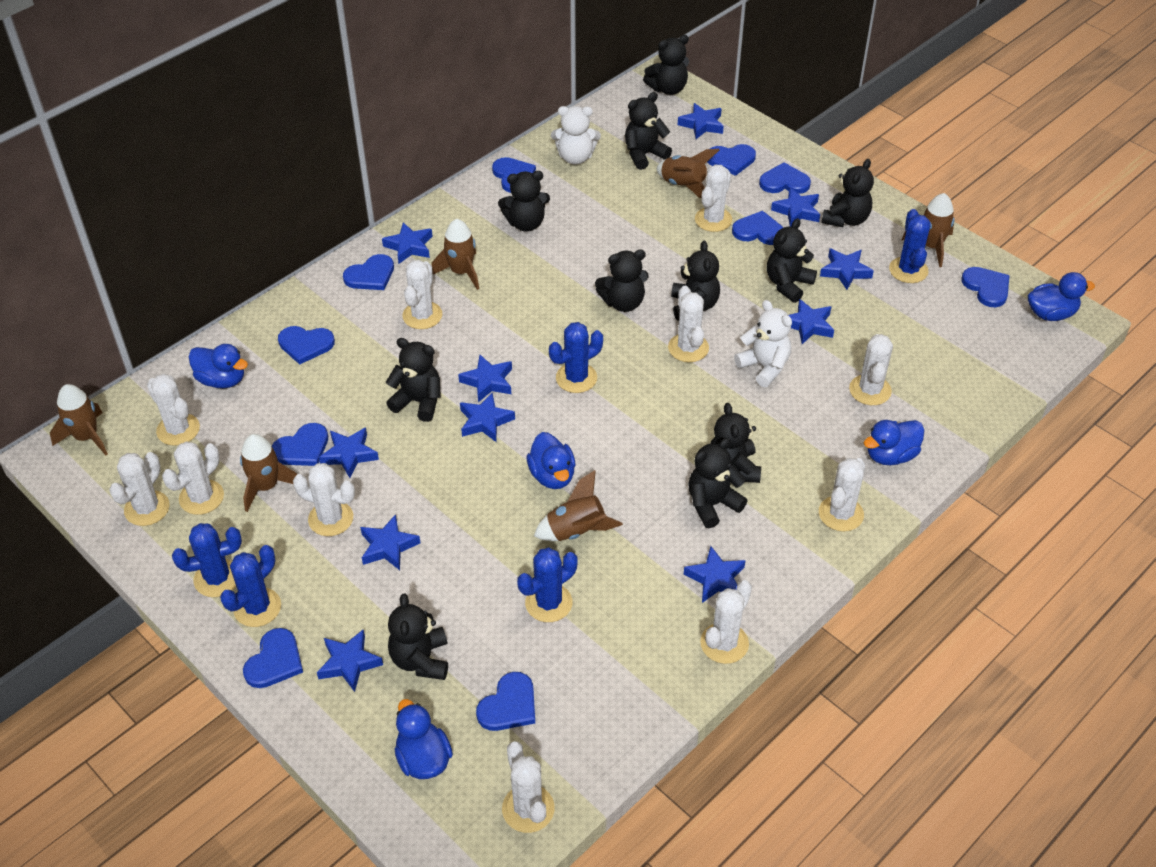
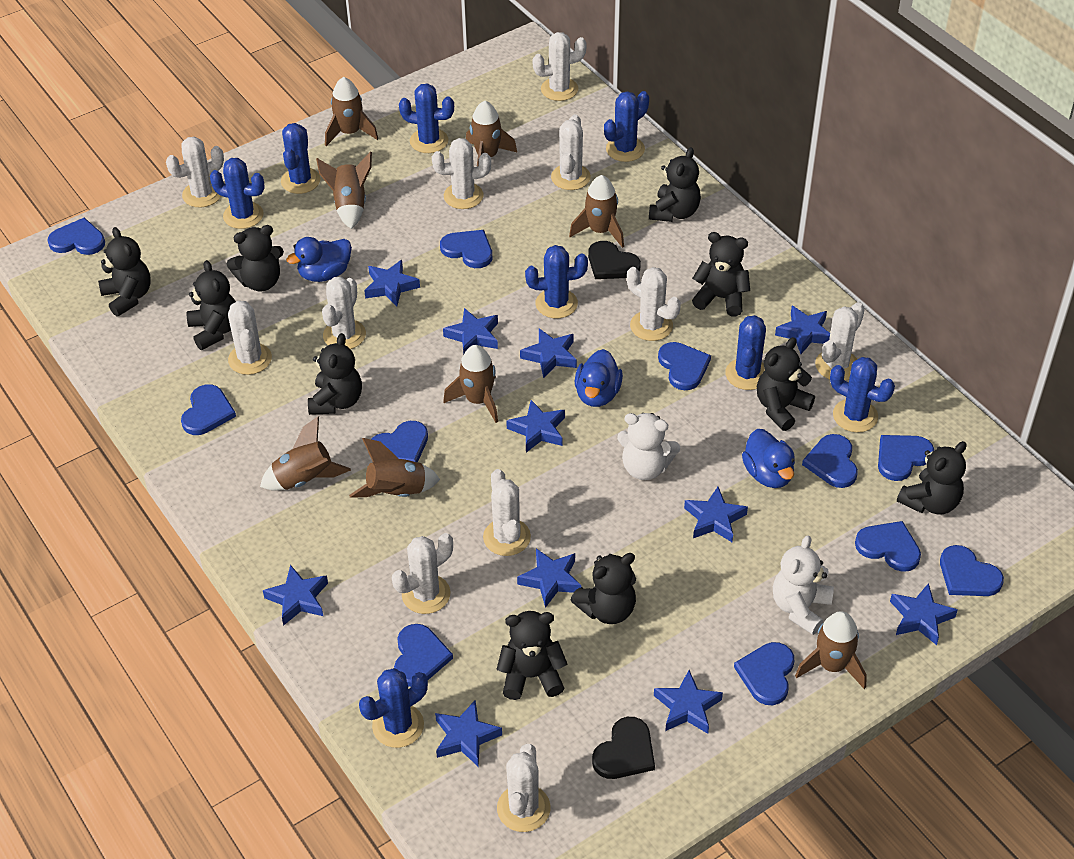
black heart: 0 -> 2
black teddy bear: 11 -> 10
blue cactus: 5 -> 8
blue duck: 5 -> 3
blue heart: 10 -> 11
brown rocket: 6 -> 8

